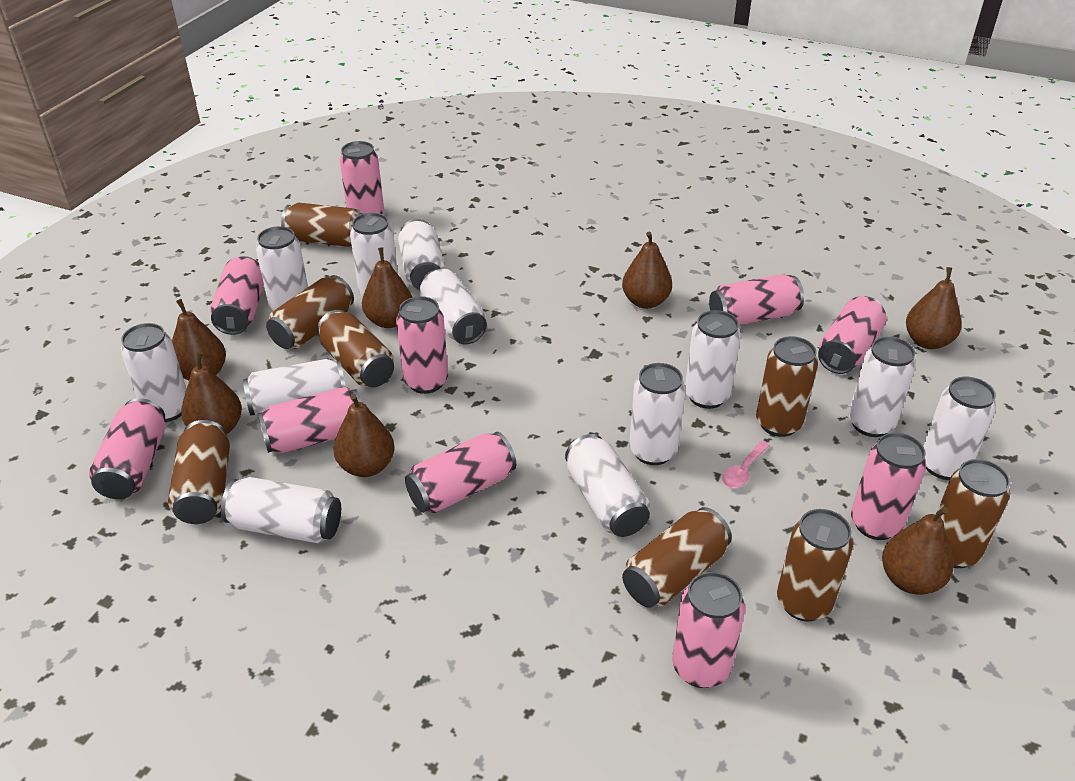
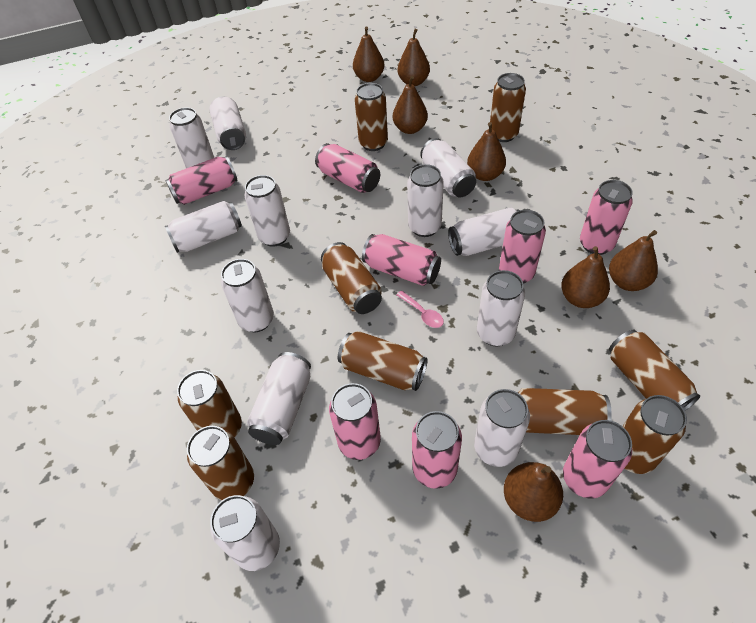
brown can: 8 -> 9
pink can: 10 -> 8

